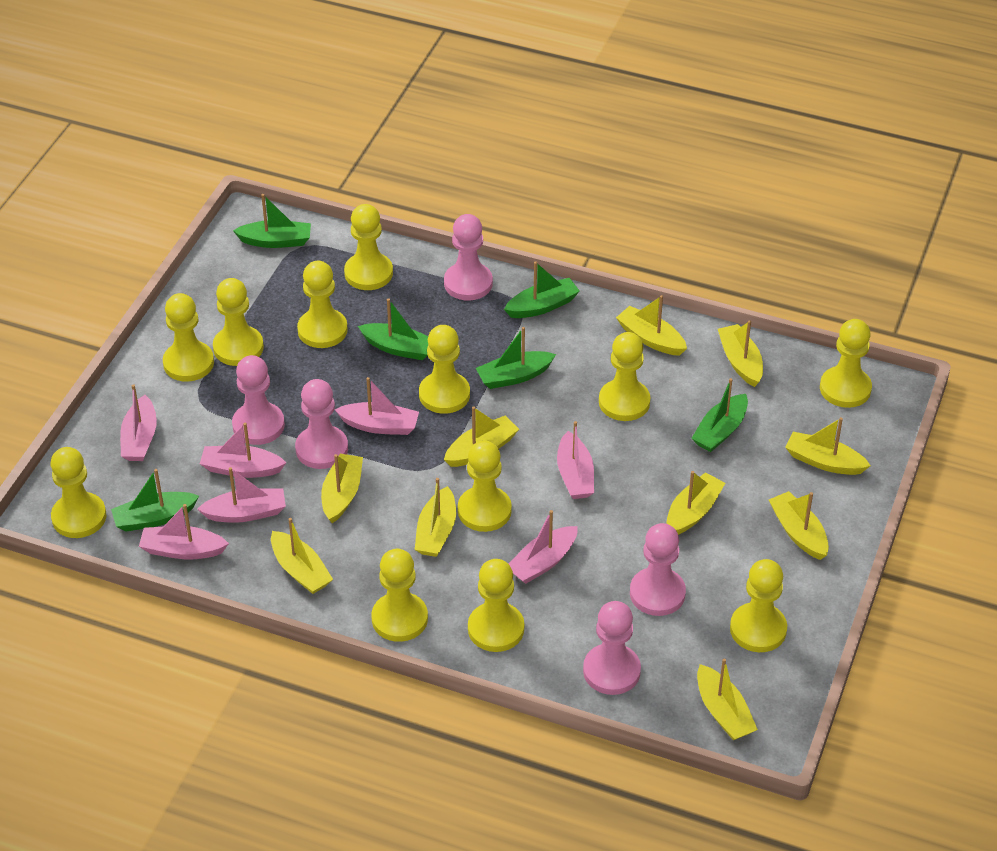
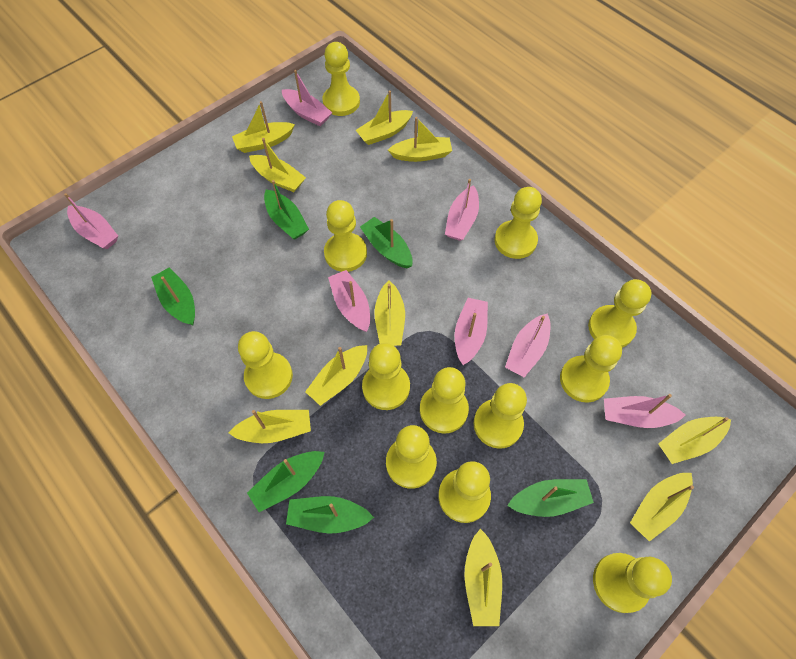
pink pawn: 5 -> 0

